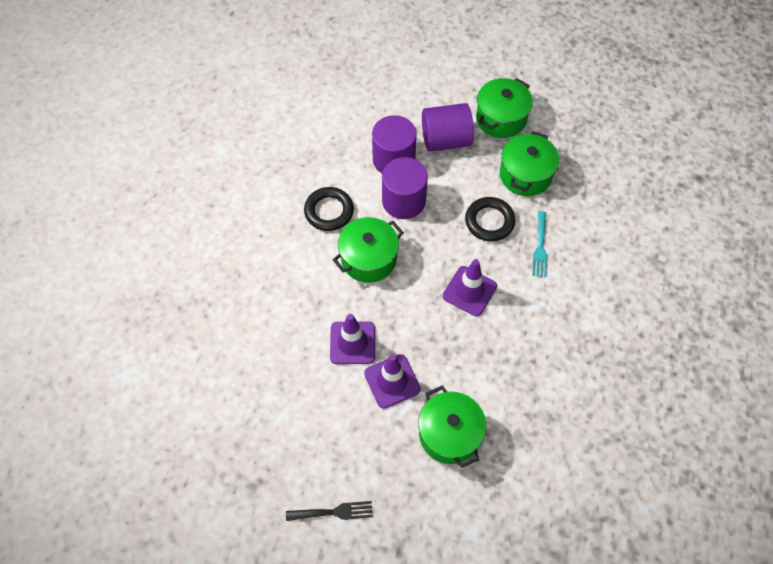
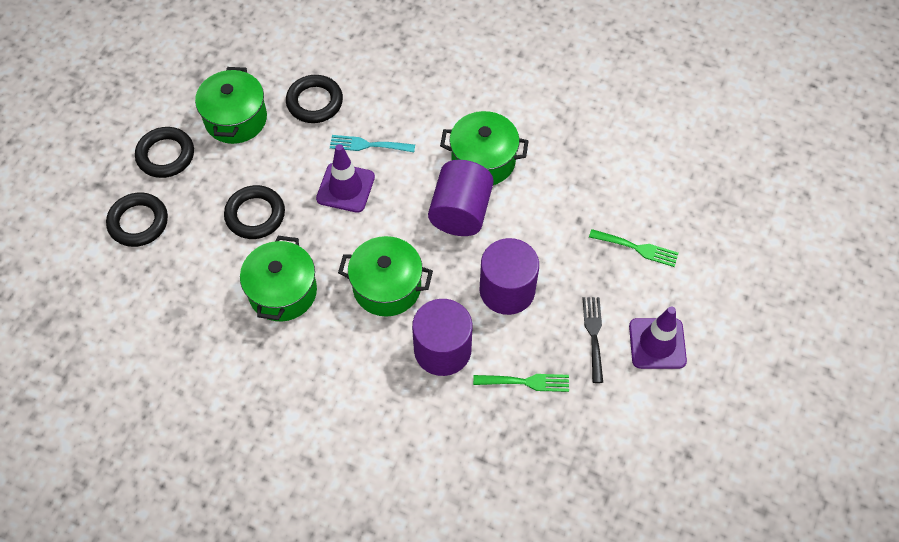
black ring: 2 -> 4
green fork: 0 -> 2
purple traffic cone: 3 -> 2

